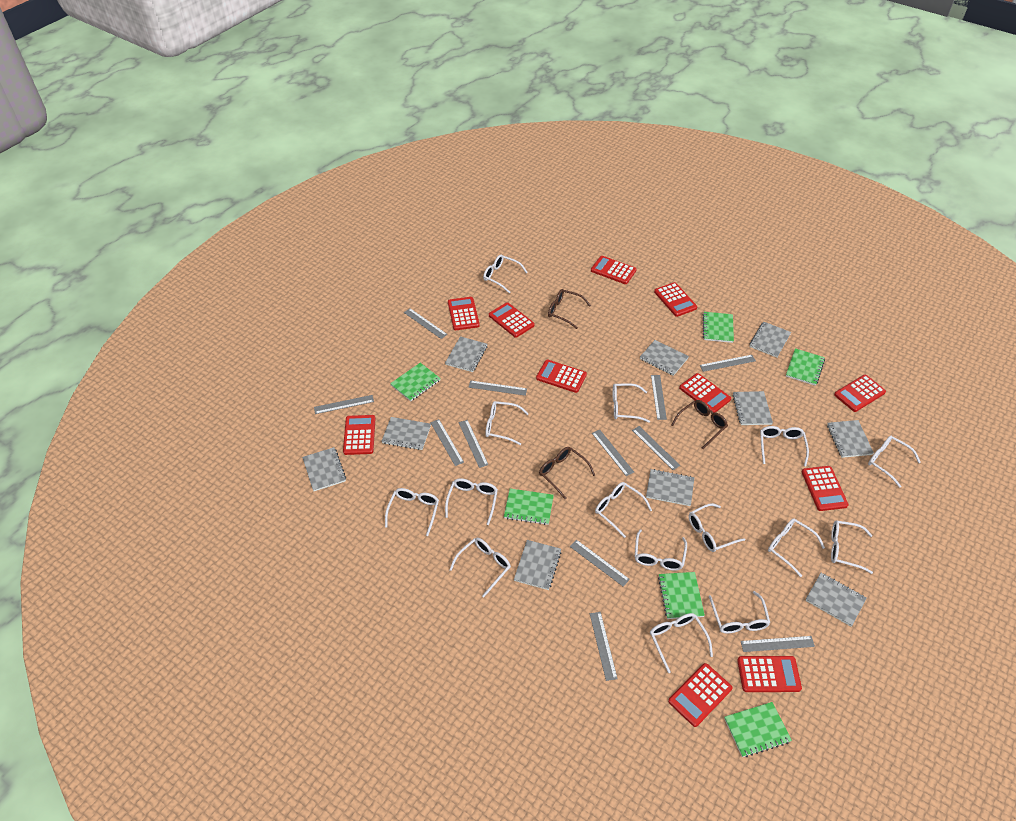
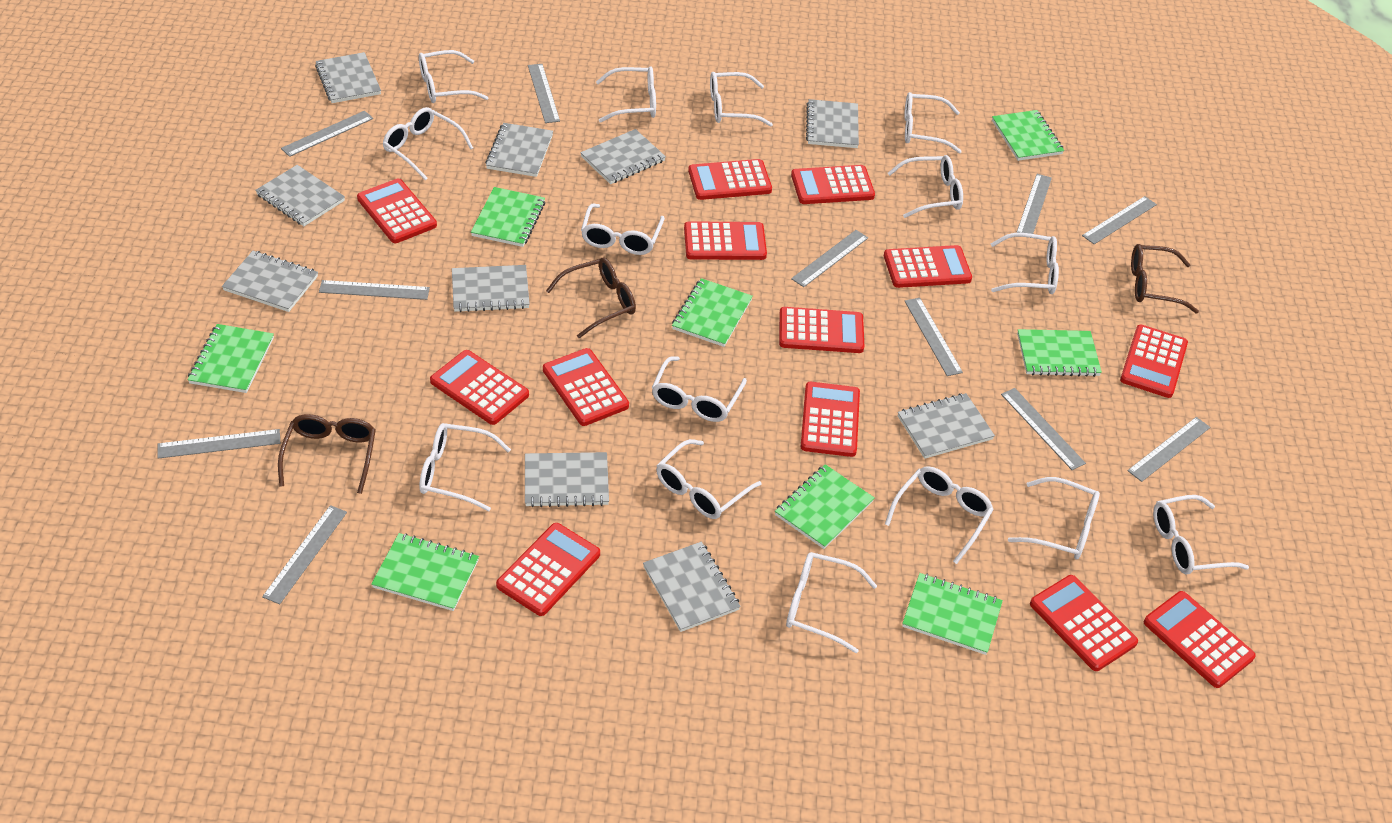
green notebook: 6 -> 8
grey ruler: 12 -> 11
red calculator: 11 -> 13

